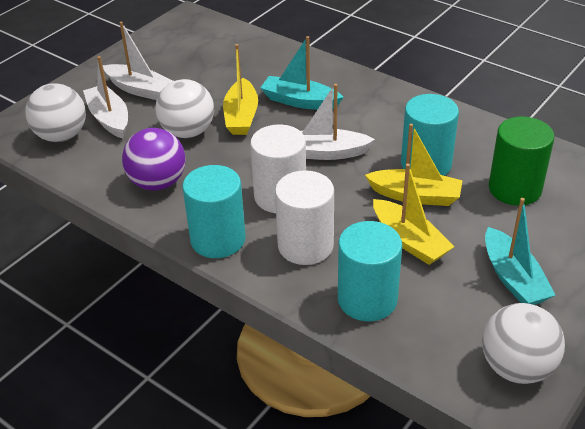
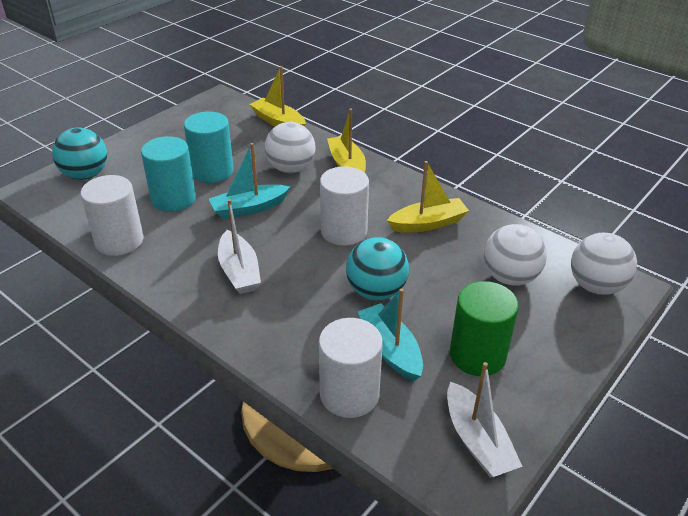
purple ball: 1 -> 0
turquoise ball: 0 -> 2
turquoise cylinder: 3 -> 2
white boat: 3 -> 2
white cylinder: 2 -> 3

